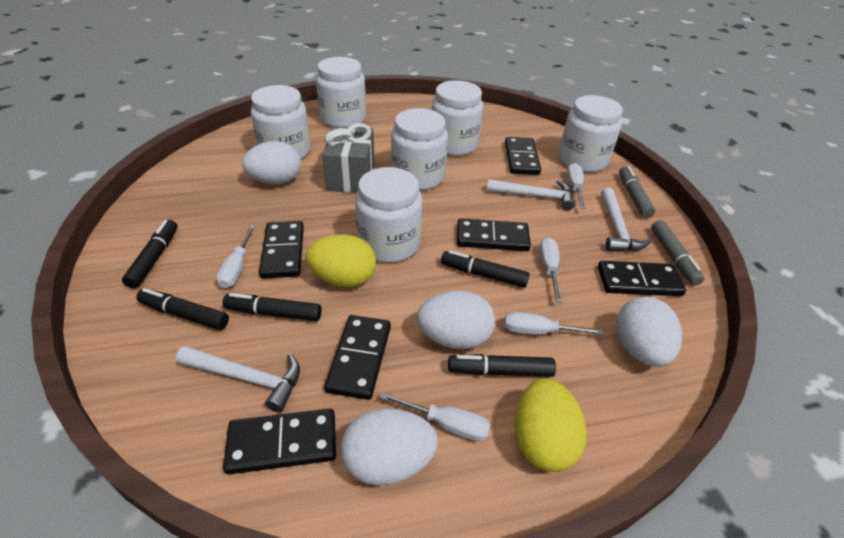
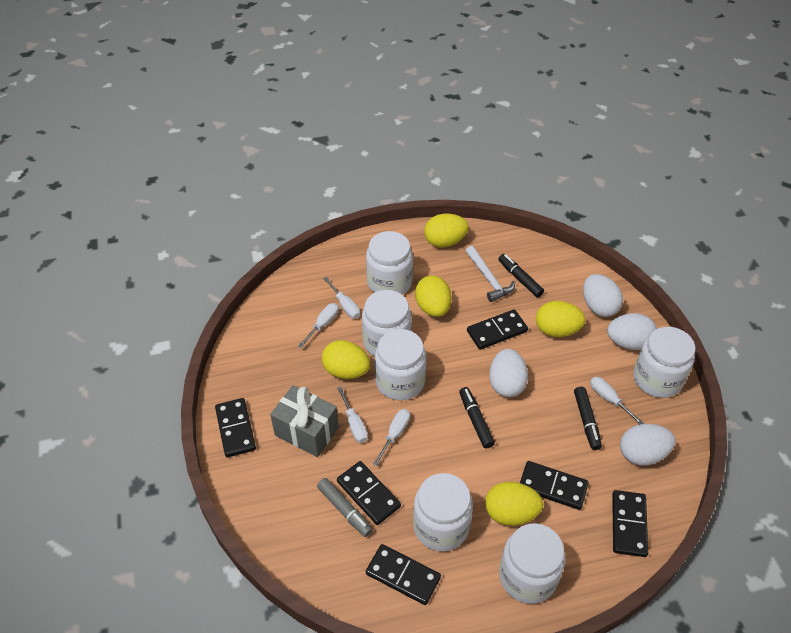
black marker: 5 -> 3
grey marker: 2 -> 1
white hammer: 3 -> 1
yellow egg: 2 -> 5

